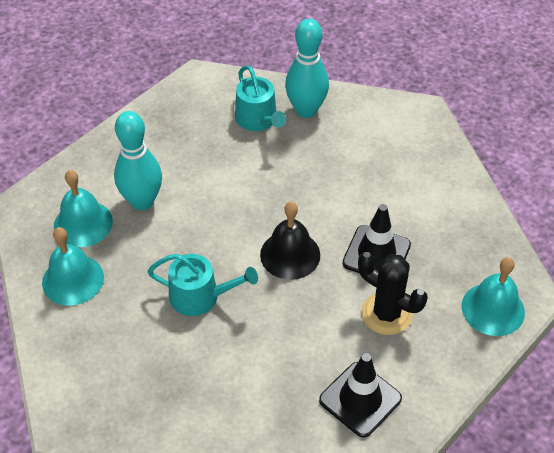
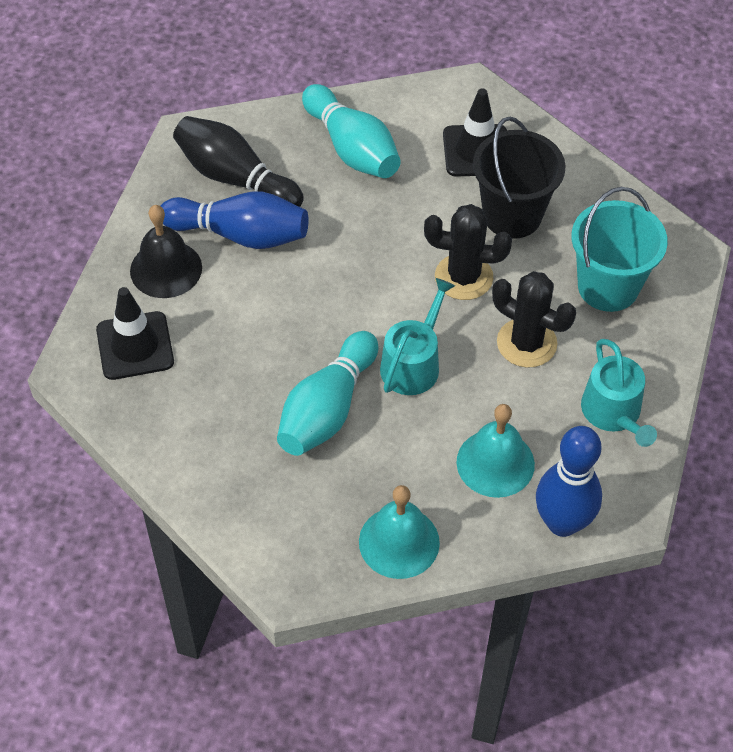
black bowling pin: 0 -> 1
black bucket: 0 -> 1
black cactus: 1 -> 2
blue bowling pin: 0 -> 2
turquoise bell: 3 -> 2
turquoise bucket: 0 -> 1

